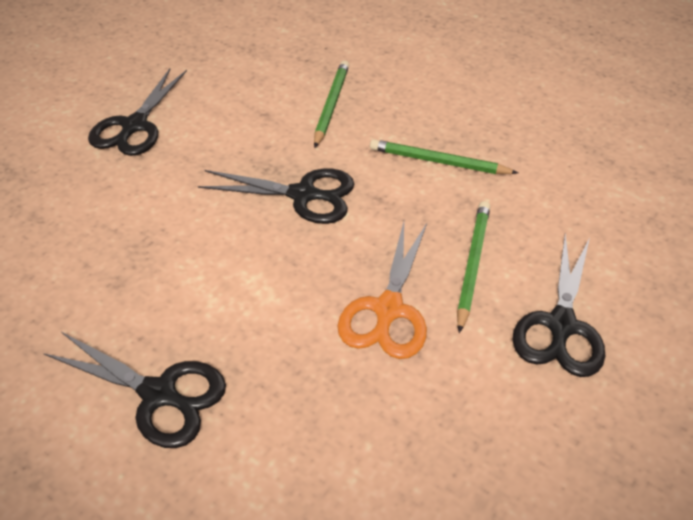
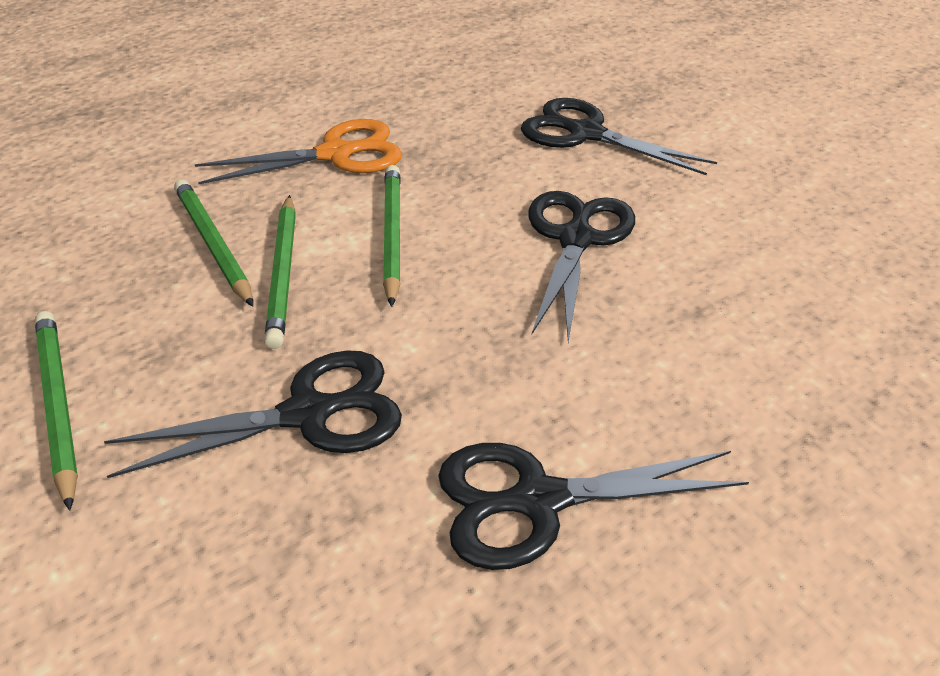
green pencil: 3 -> 4

